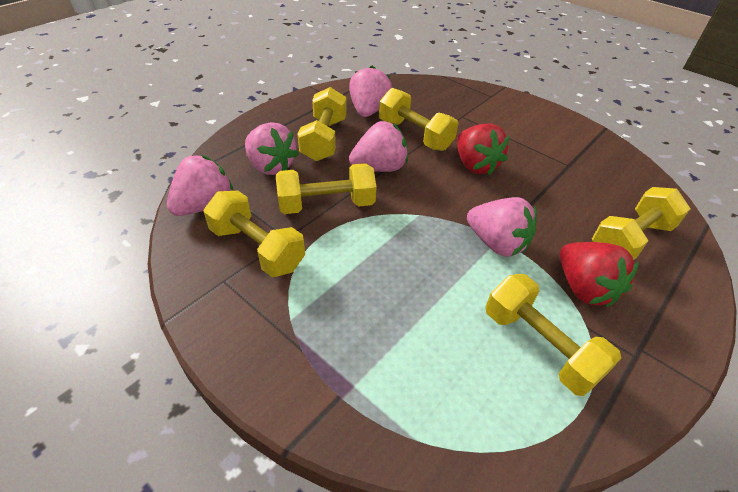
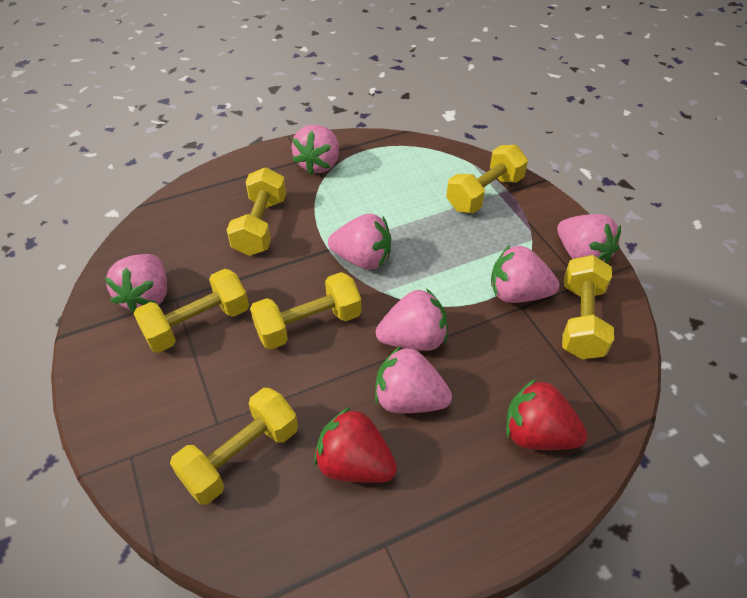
pink strawberry: 5 -> 7

